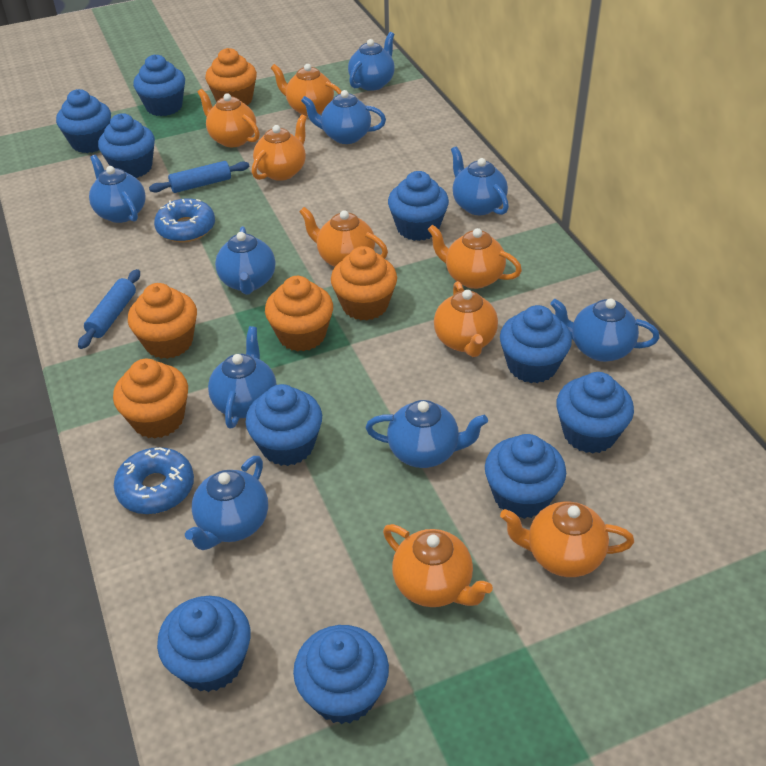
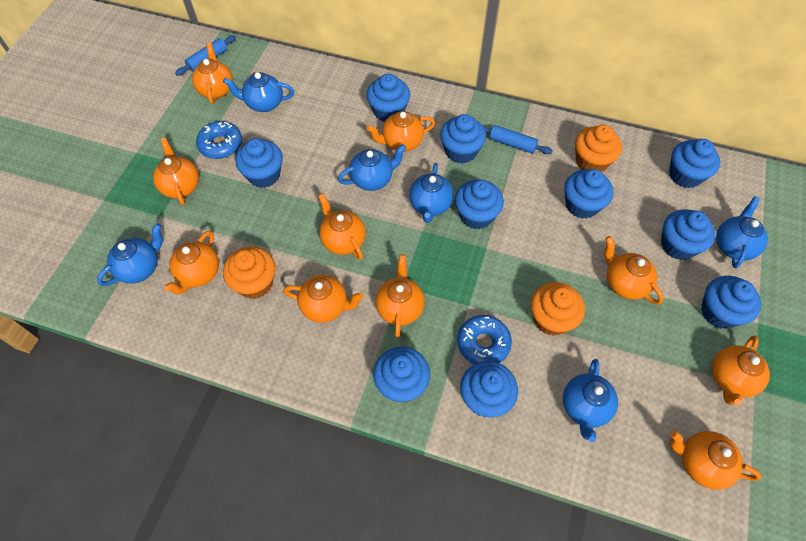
blue teapot: 9 -> 6
orange cupcake: 5 -> 3
orange teapot: 8 -> 10

